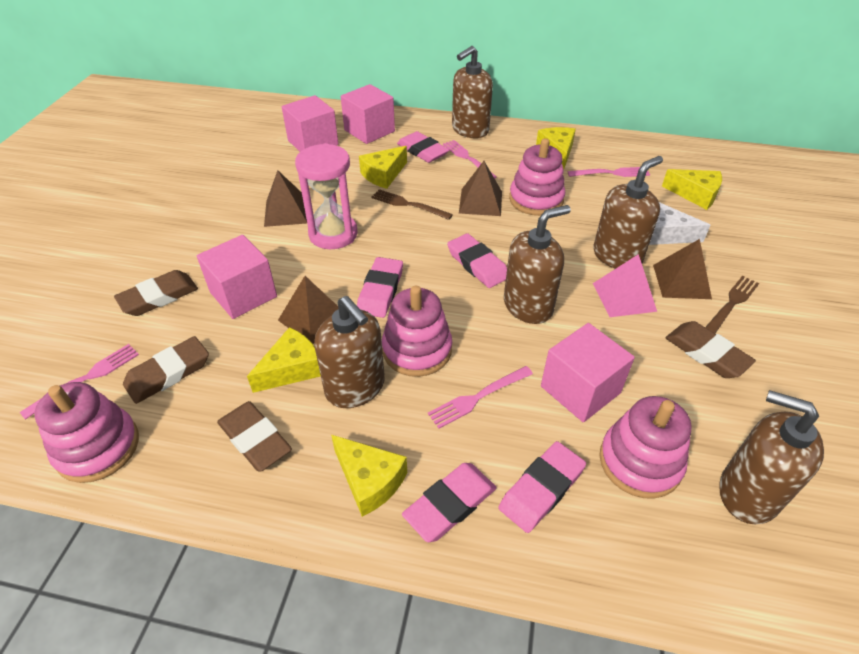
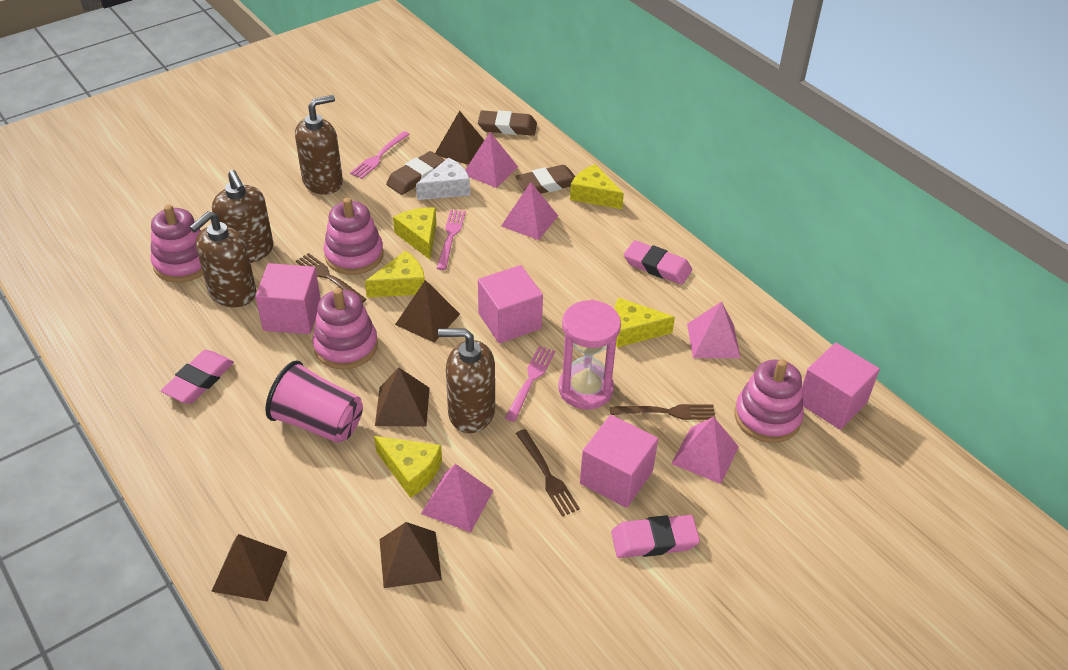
brown eraser: 4 -> 3
brown fork: 2 -> 3
brown pyramid: 4 -> 5
brown soap dispenser: 5 -> 4
pink cup: 0 -> 1
pink eraser: 5 -> 3
pink fork: 4 -> 3
pink pyramid: 1 -> 5

